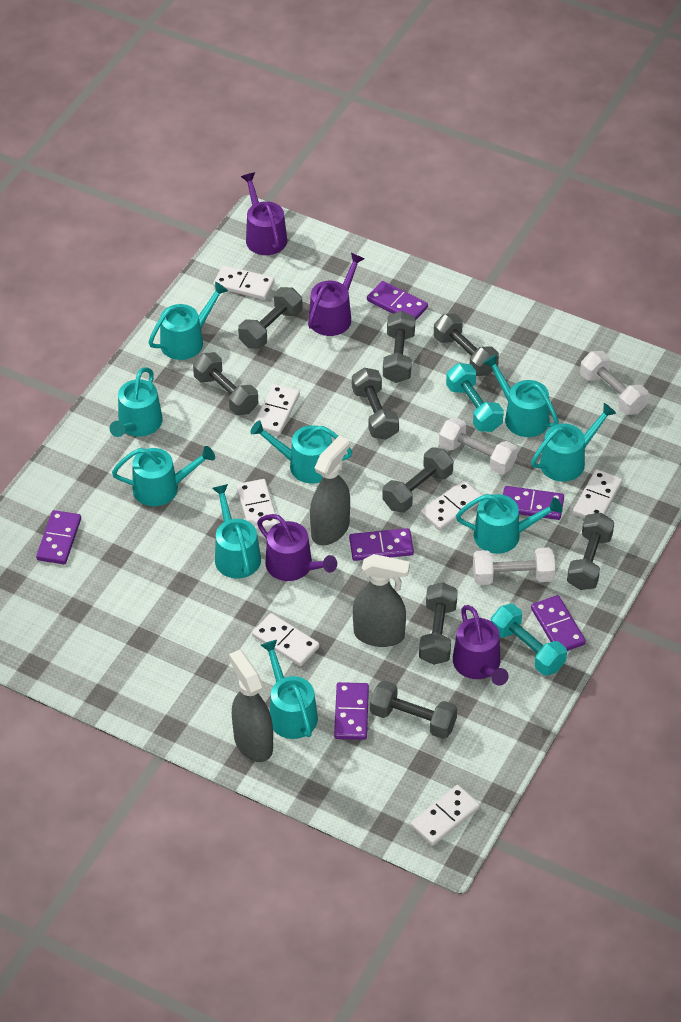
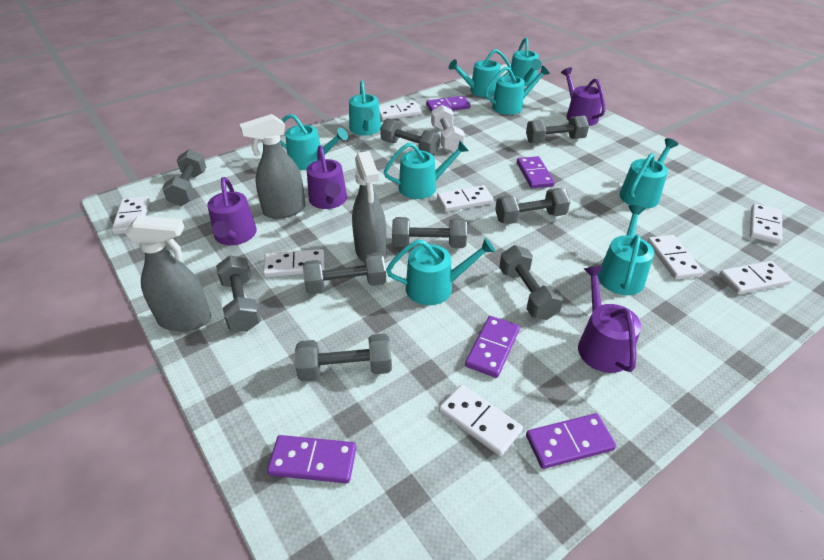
purple domino: 6 -> 5
turquoise dumbbell: 2 -> 0
white domino: 7 -> 8
white dumbbell: 3 -> 1

